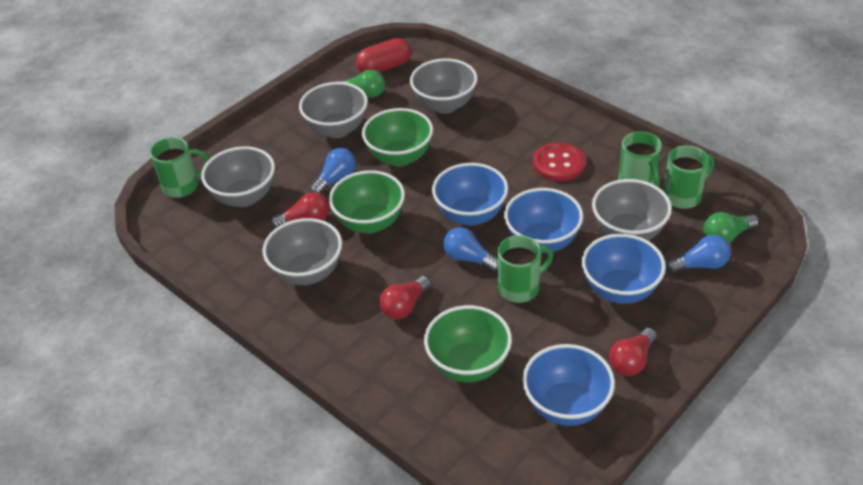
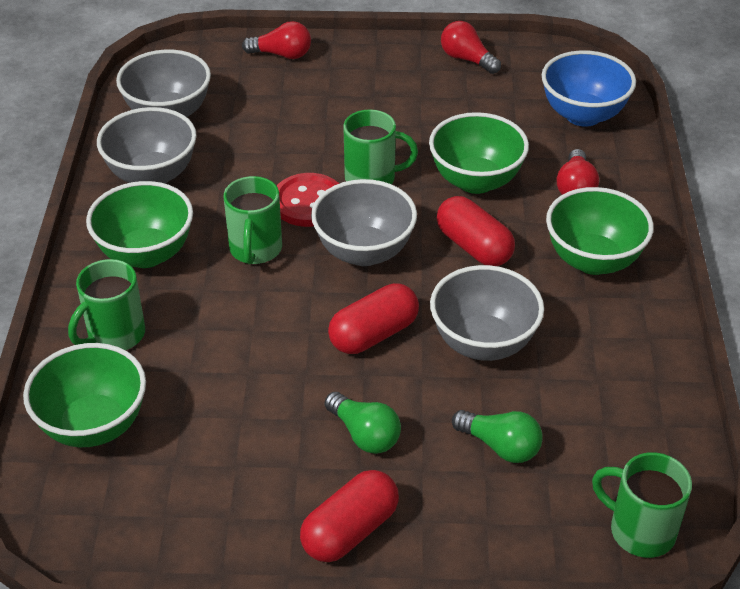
blue bowl: 4 -> 1
blue light bulb: 3 -> 0
green bowl: 3 -> 4
grey bowl: 5 -> 4
red capsule: 1 -> 3

